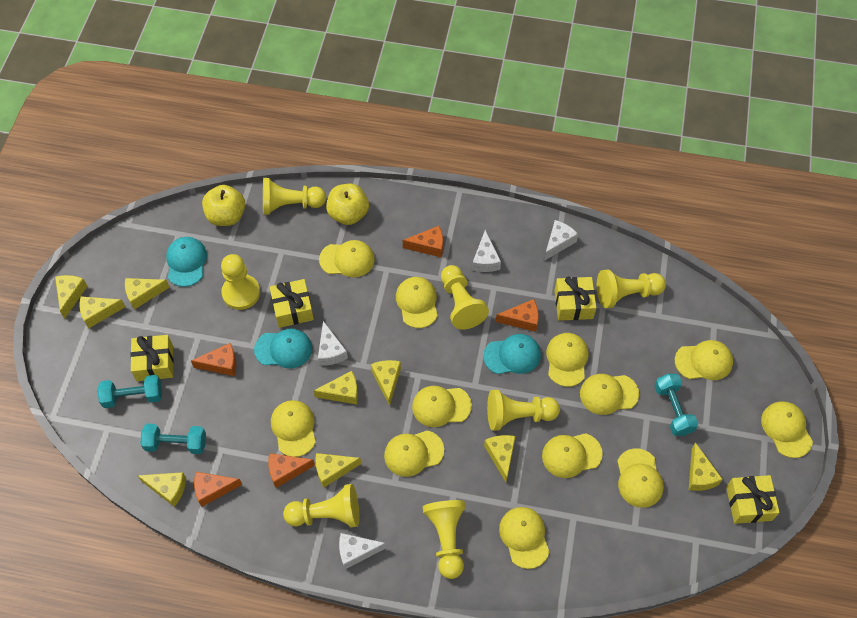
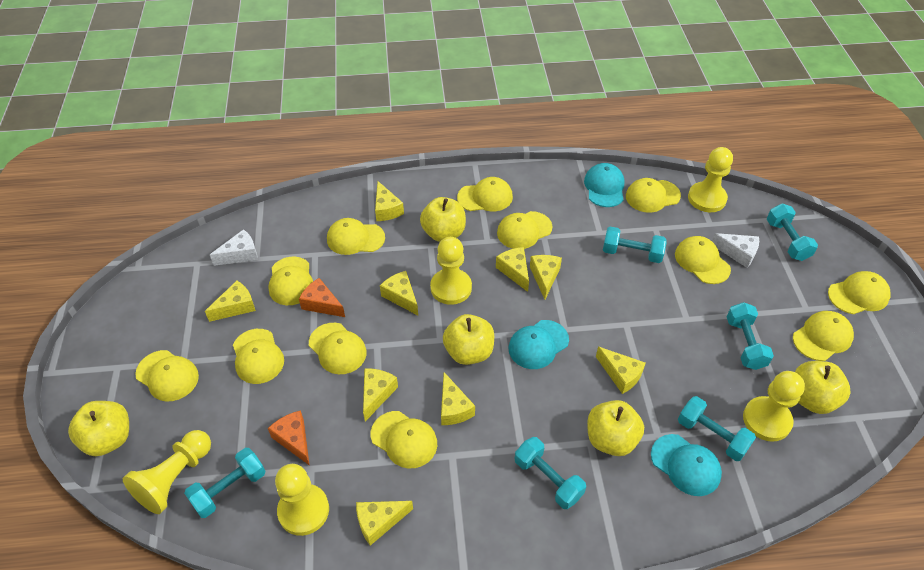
orange cheese: 5 -> 2
turquoise dumbbell: 3 -> 6
white cheese: 4 -> 2
yellow apple: 2 -> 5
yellow gift: 4 -> 0
yellow pawn: 7 -> 5

